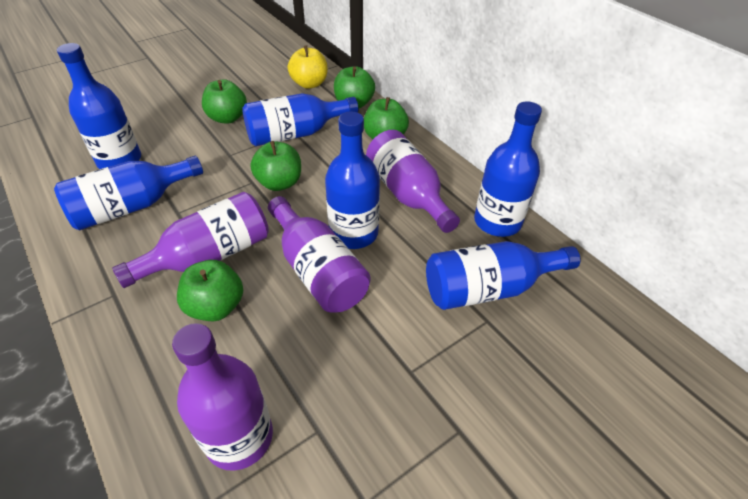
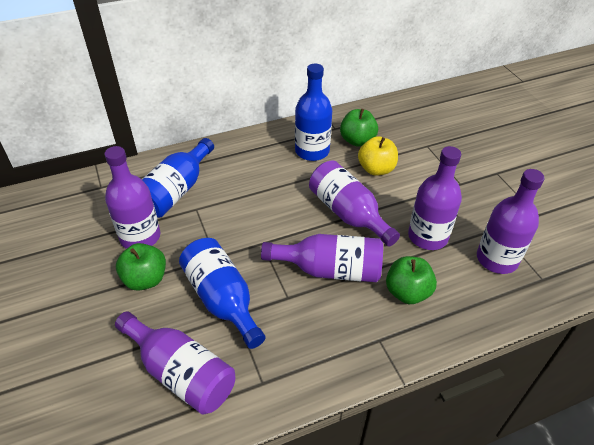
blue bottle: 6 -> 3
green apple: 5 -> 3
purple bottle: 4 -> 6

